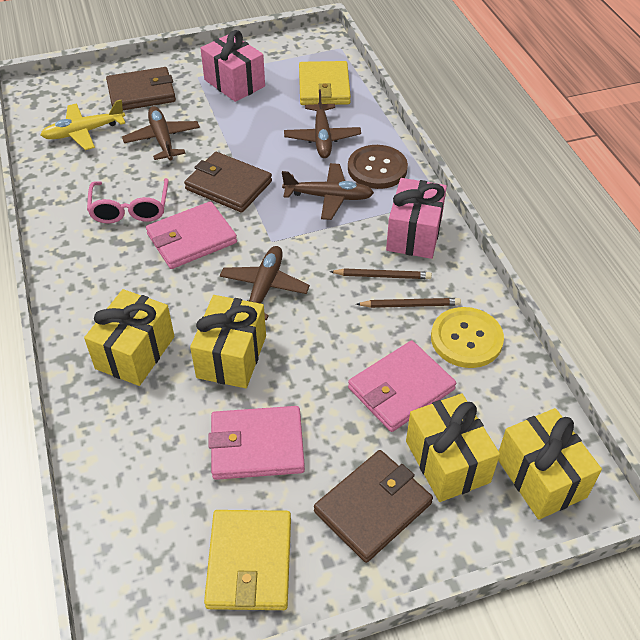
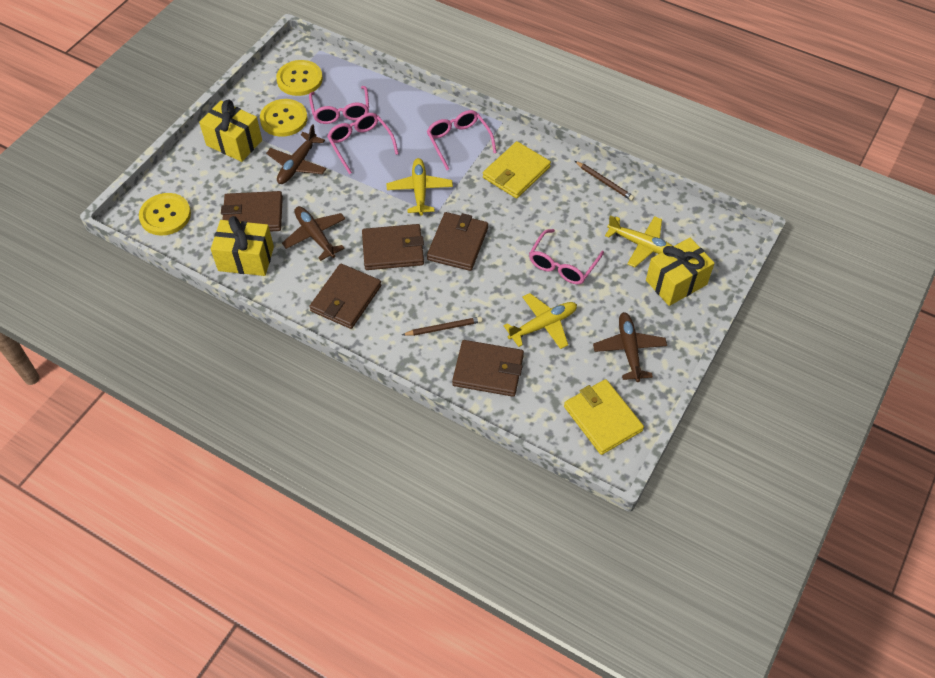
brown button: 1 -> 0
brown plane: 4 -> 3
brown wallet: 3 -> 5
pink gift: 2 -> 0
pink glasses: 1 -> 4
pink wallet: 3 -> 0
yellow button: 1 -> 3
yellow gift: 4 -> 3
yellow plane: 1 -> 3

